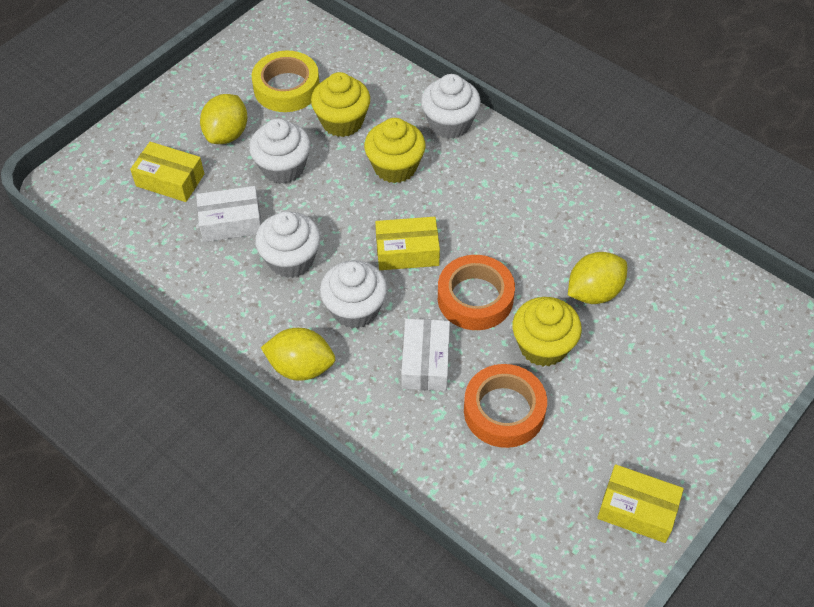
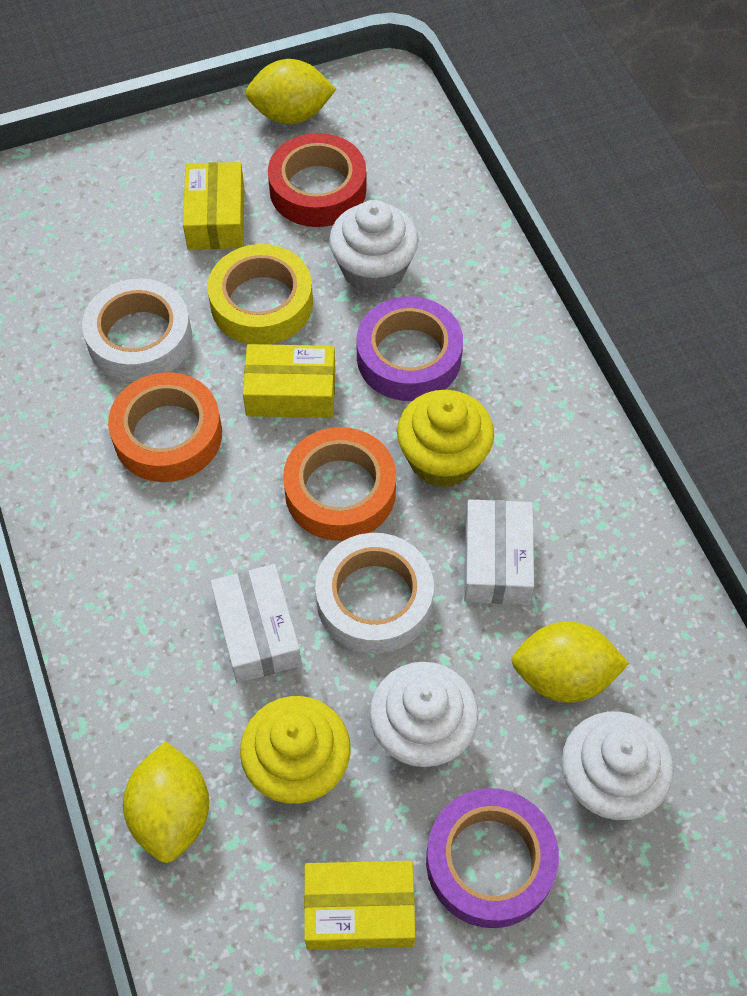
purple tape: 0 -> 2
red tape: 0 -> 1
white cupcake: 4 -> 3
white tape: 0 -> 2
yellow cupcake: 3 -> 2

